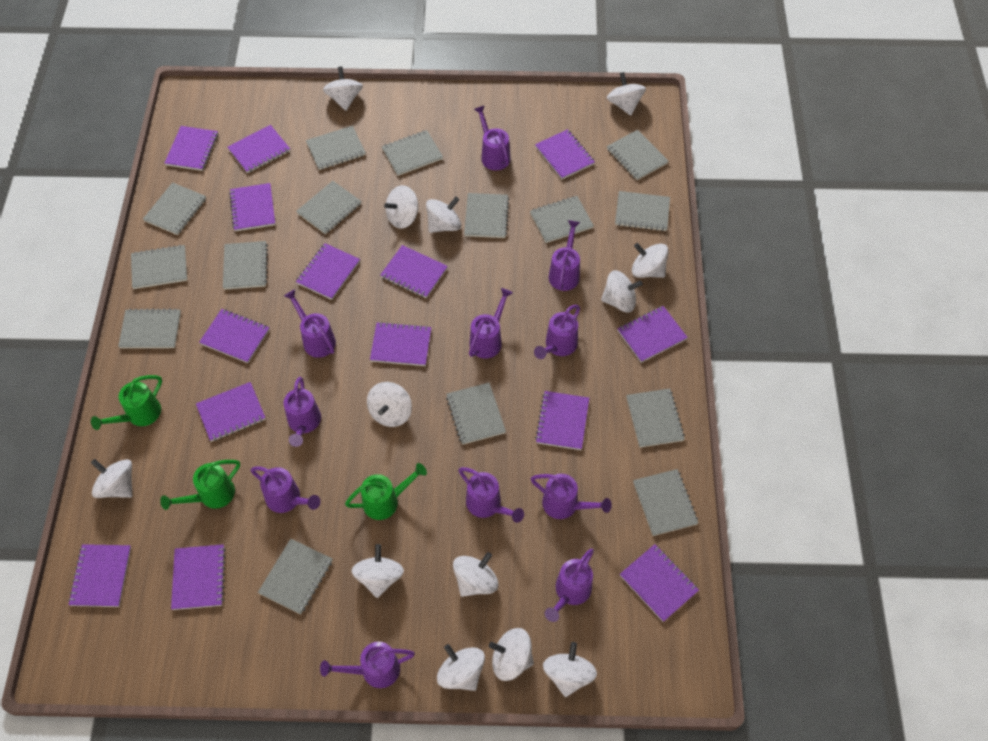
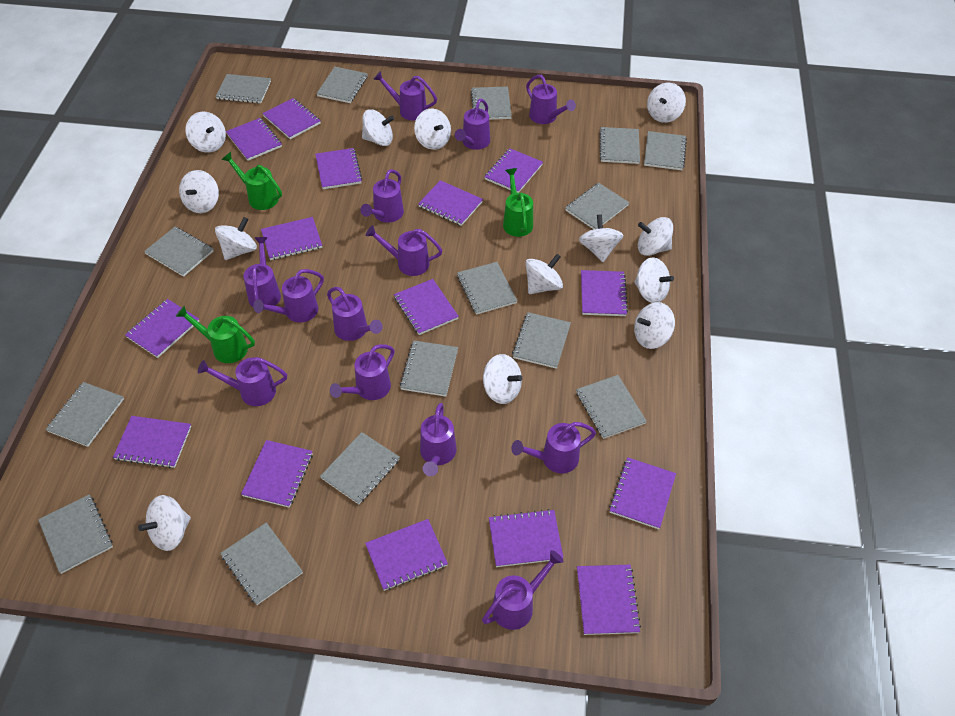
purple notebook: 14 -> 15
purple watering can: 11 -> 13

